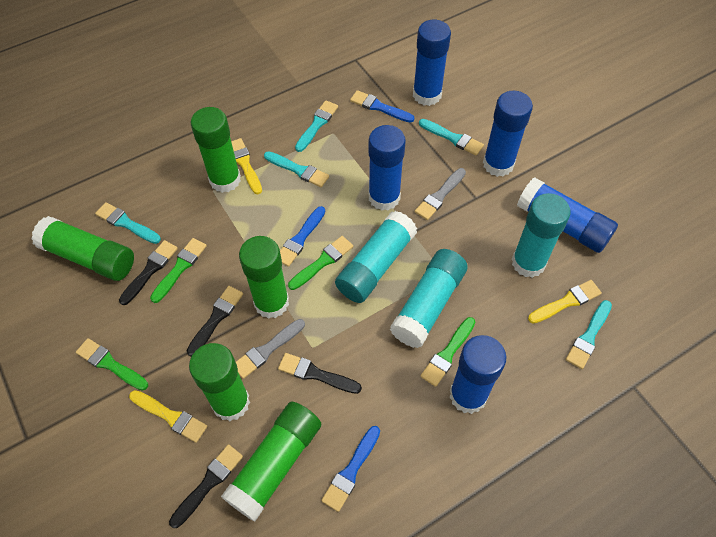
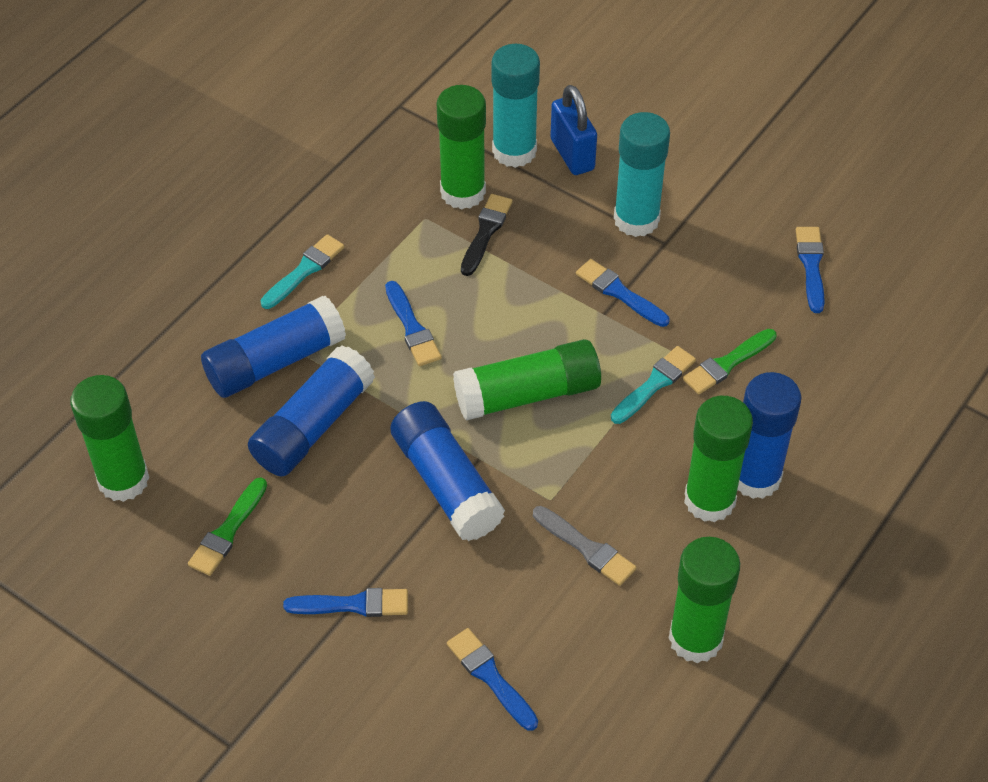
black brush: 4 -> 1
blue brush: 3 -> 5
blue glue stick: 5 -> 4
blue padlock: 0 -> 1
green brush: 4 -> 2
grey brush: 2 -> 1
turquoise brush: 5 -> 2
turquoise glue stick: 3 -> 2
yellow brush: 3 -> 0

